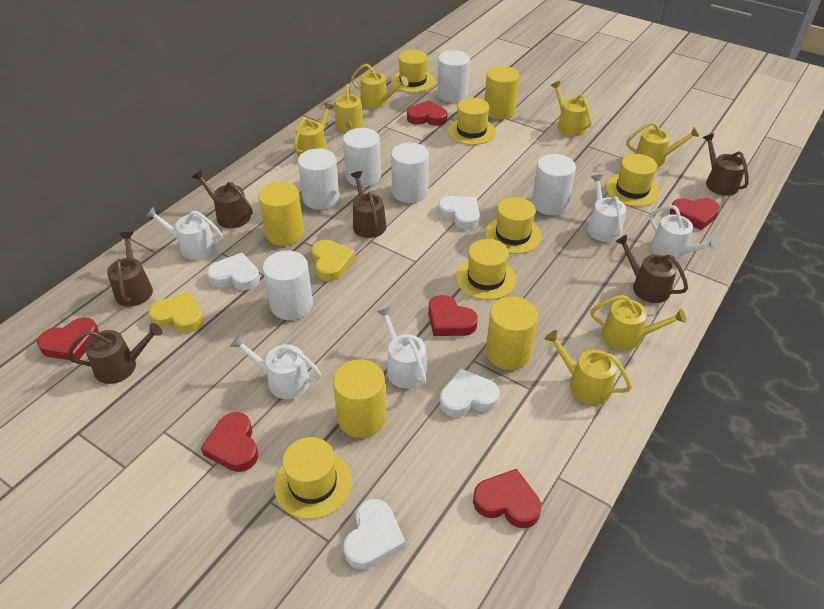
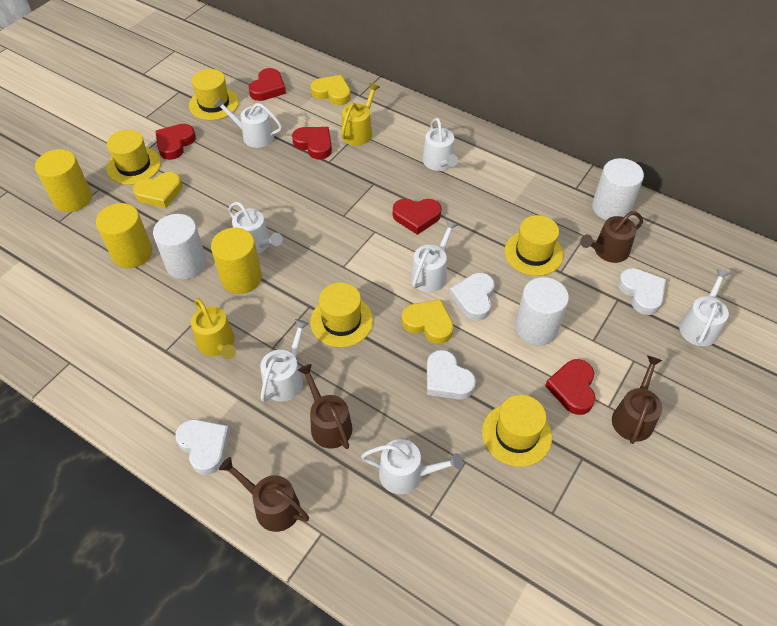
brown watering can: 6 -> 4
red heart: 6 -> 5
white cylinder: 6 -> 3
white watering can: 5 -> 7
yellow cylinder: 4 -> 3
yellow hat: 6 -> 5
yellow heart: 2 -> 3
yellow watering can: 7 -> 2

